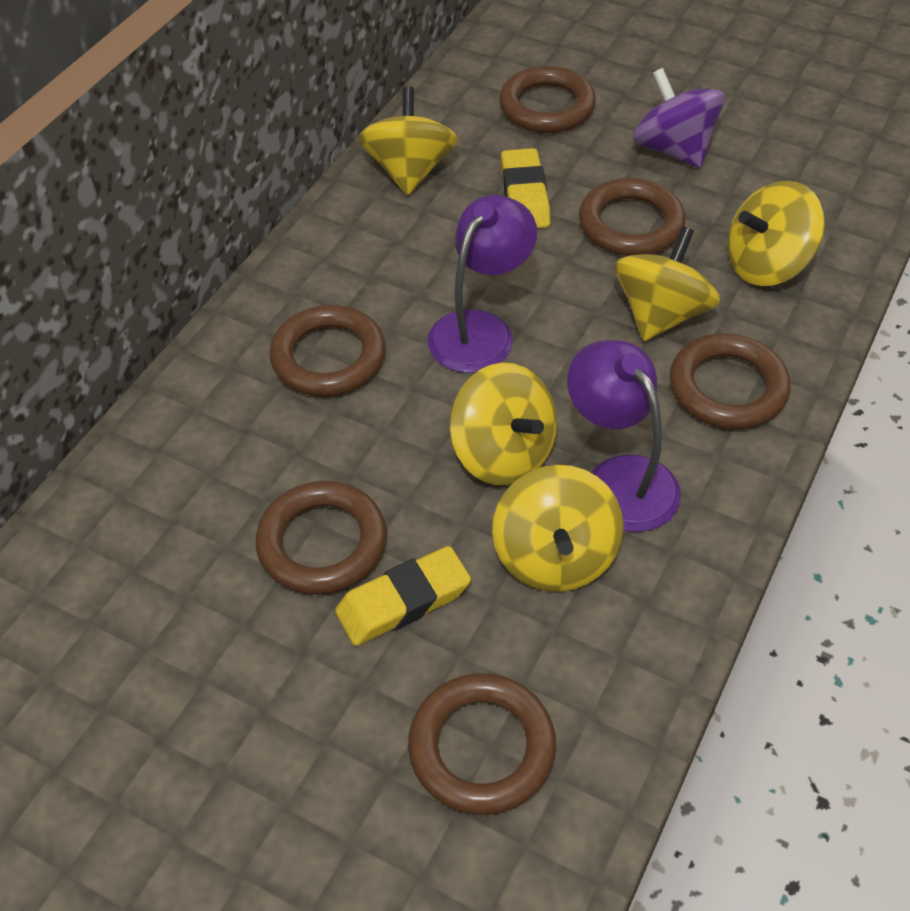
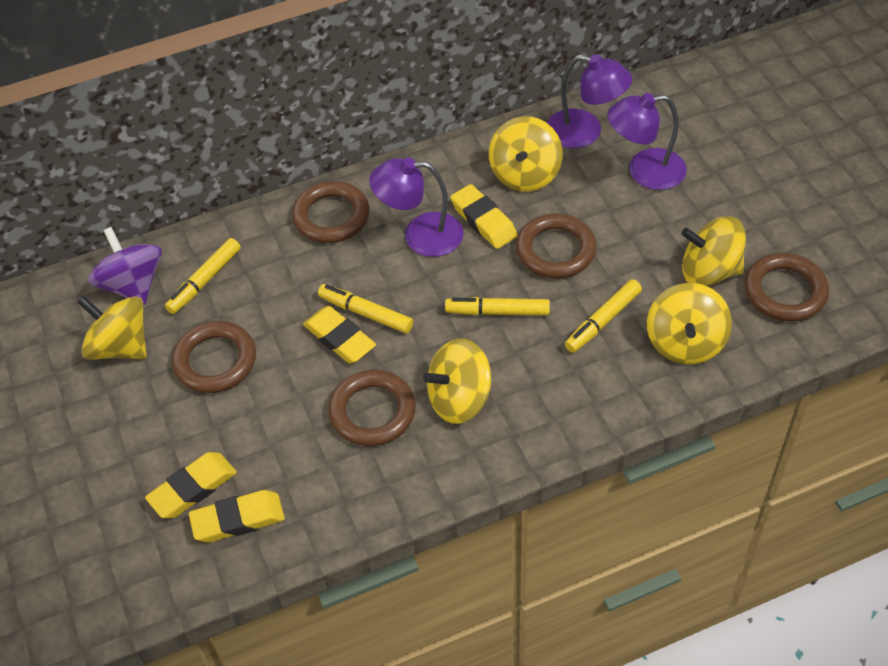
brown ring: 6 -> 5
purple lamp: 2 -> 3
yellow eraser: 2 -> 4
yellow marker: 0 -> 4

